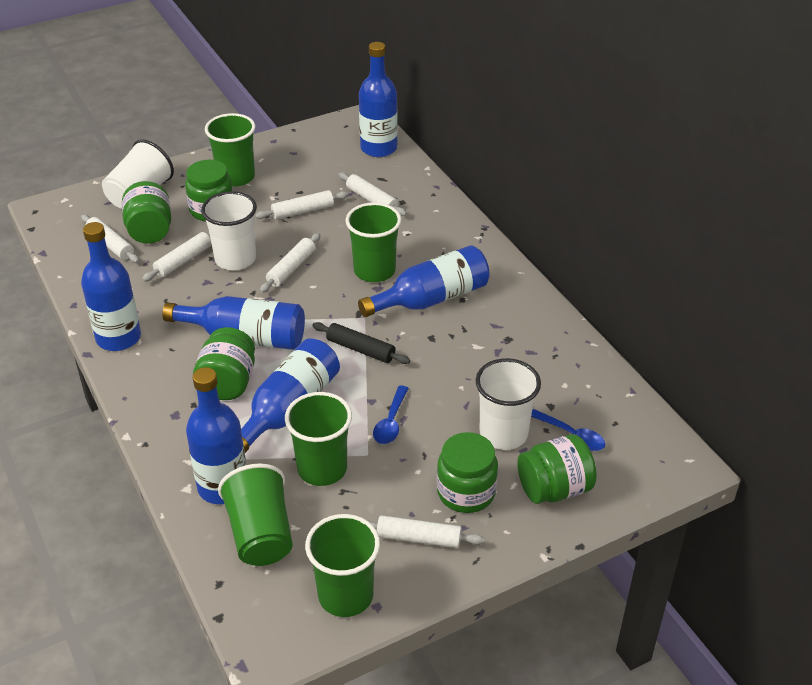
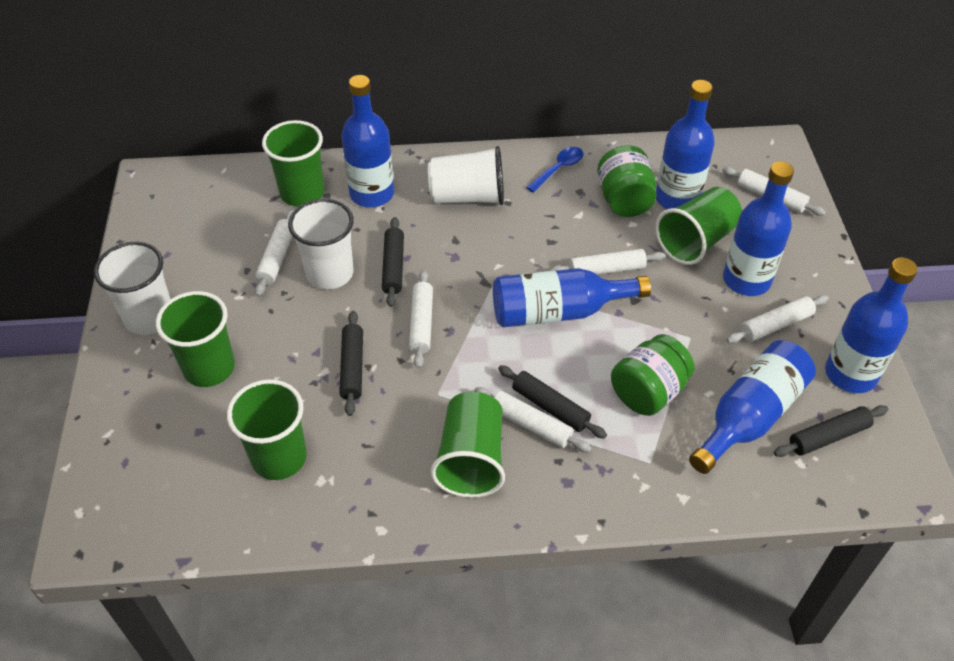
black rolling pin: 1 -> 4
blue spoon: 2 -> 1
green jar: 5 -> 2

